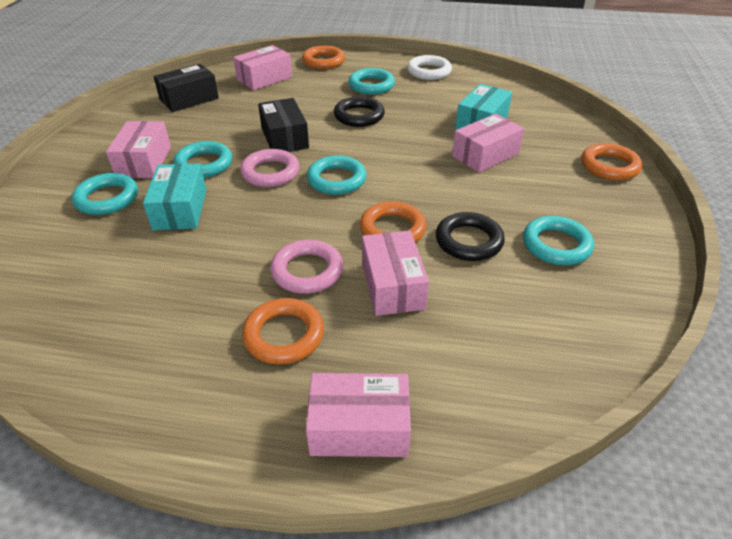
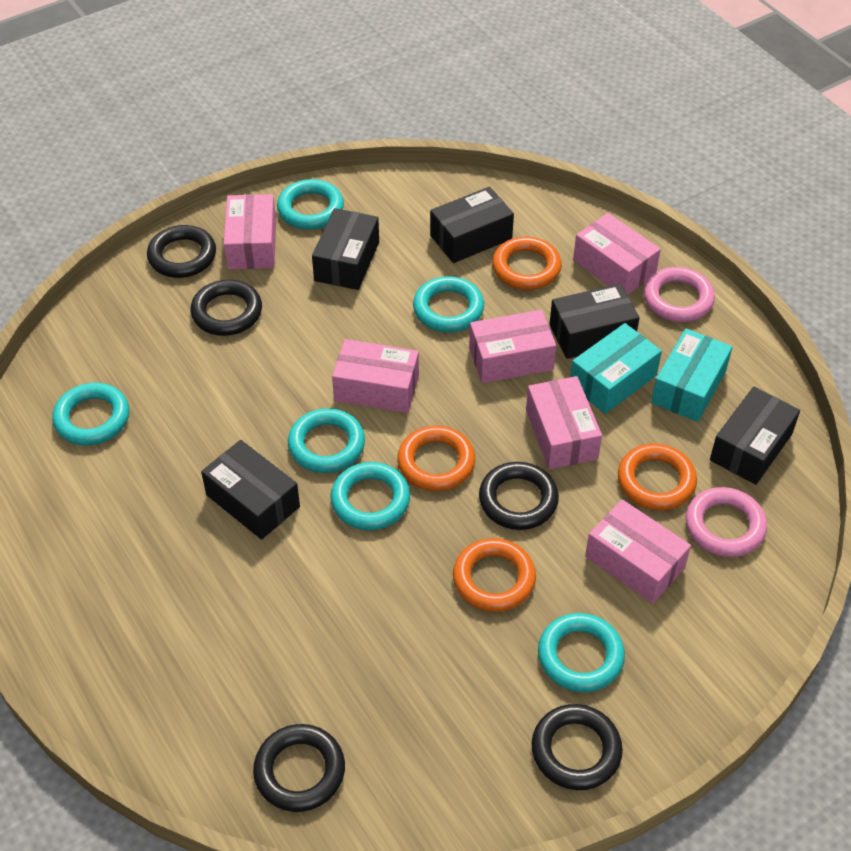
black box: 2 -> 5
black ring: 2 -> 5
pink box: 5 -> 6
turquoise ring: 5 -> 6
white ring: 1 -> 0

